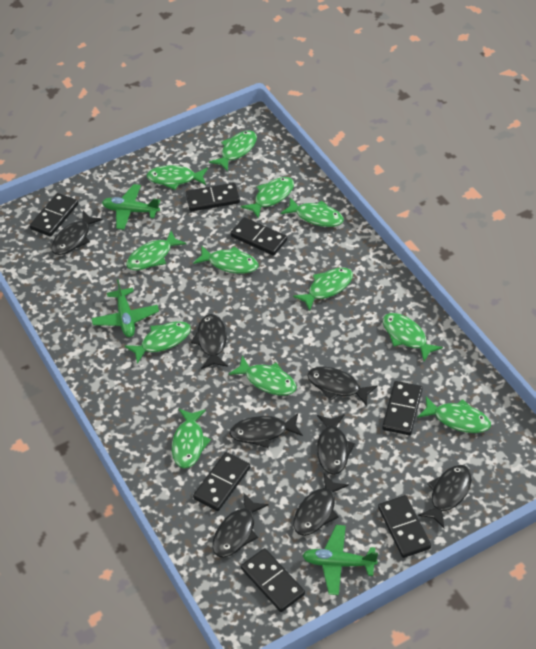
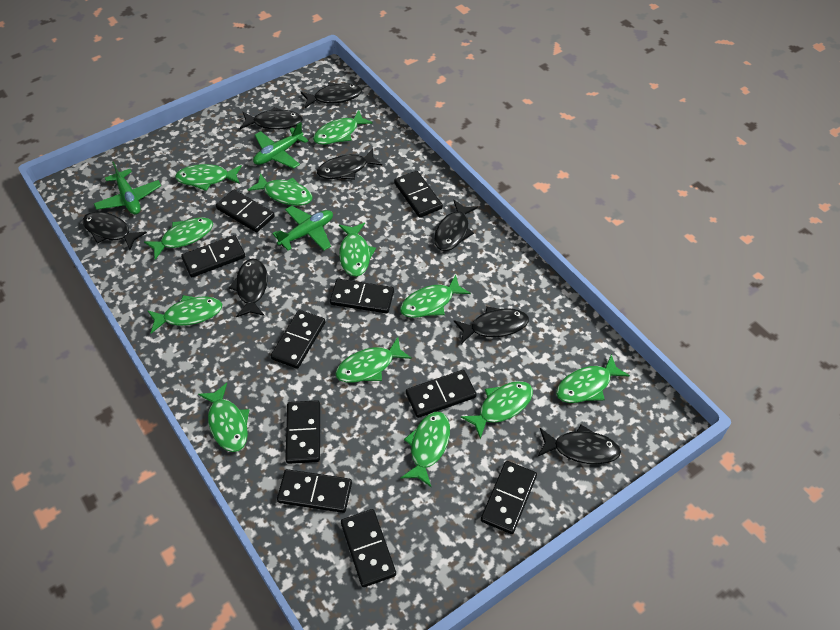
black domino: 7 -> 10

